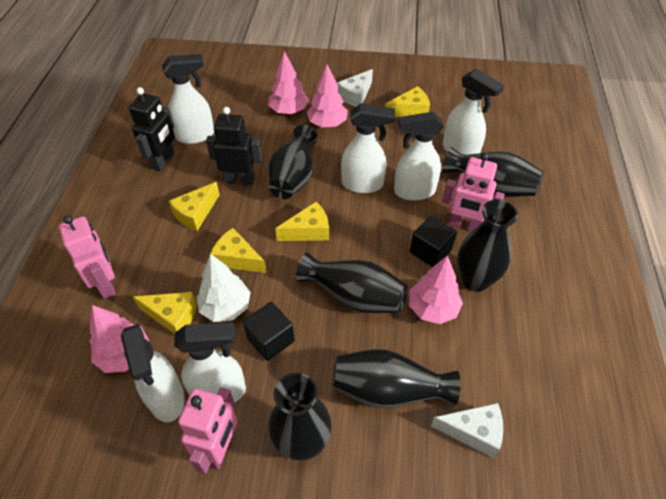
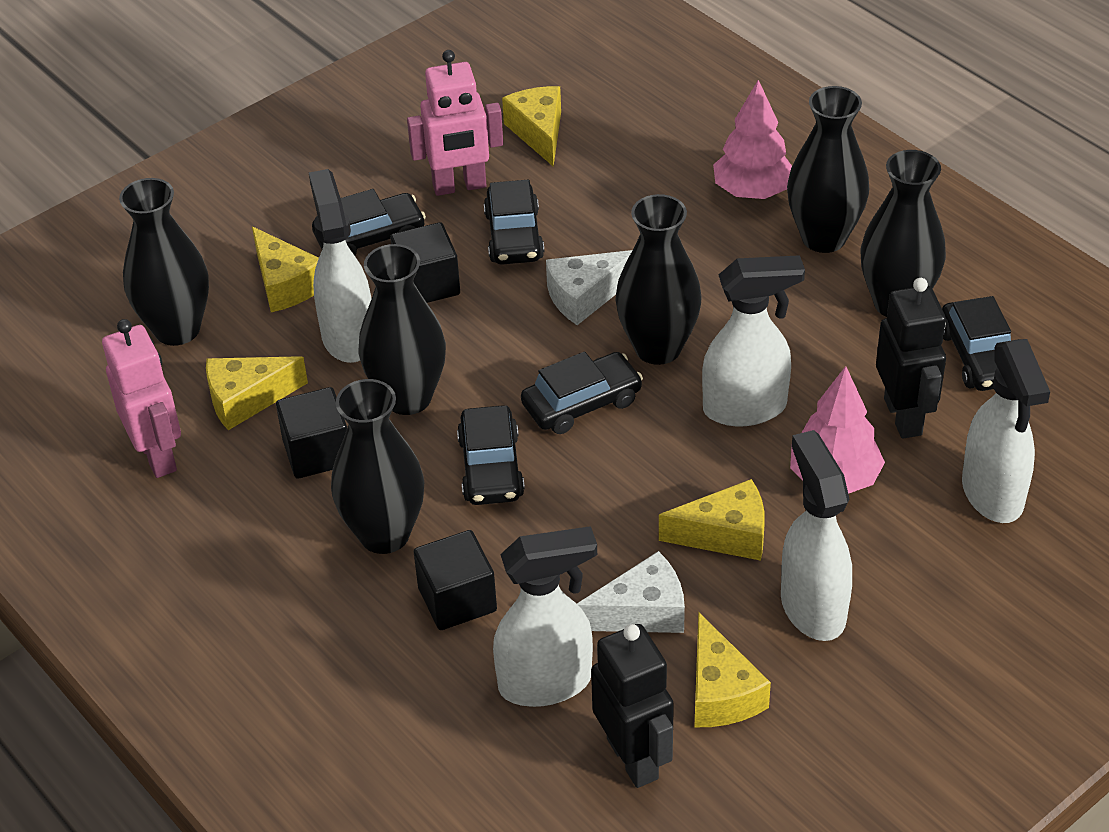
black car: 0 -> 5
black cube: 2 -> 3
pink robot: 3 -> 2
pink tree: 4 -> 2
white spray bottle: 6 -> 5
white tree: 1 -> 0

